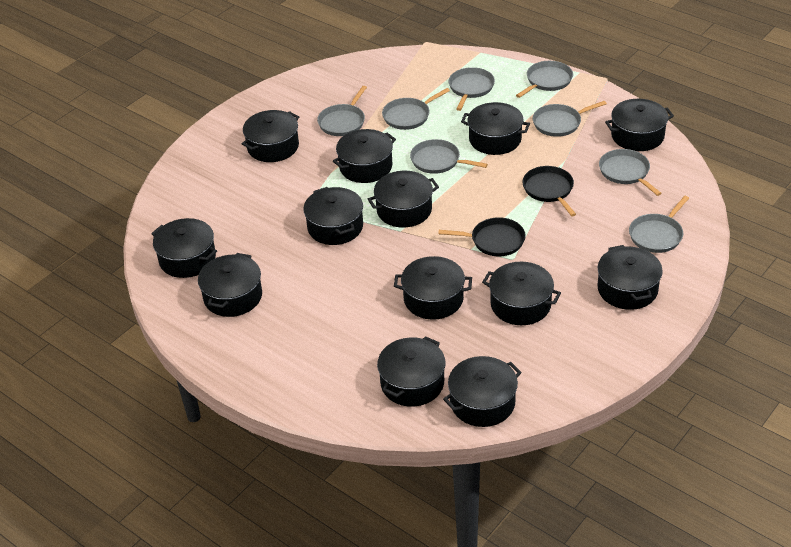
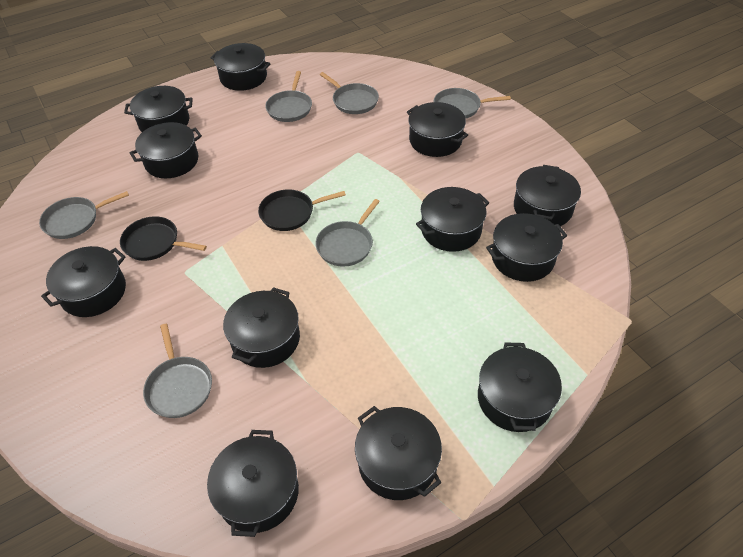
black pot: 13 -> 12
grey pan: 8 -> 6

